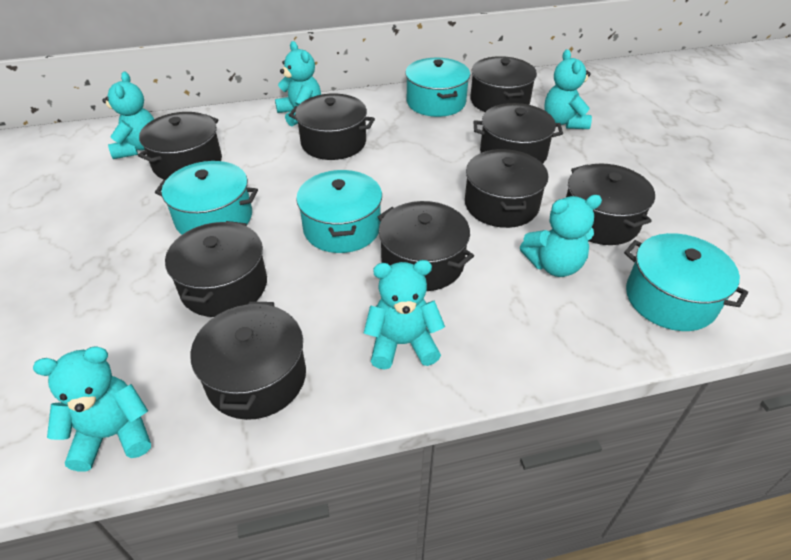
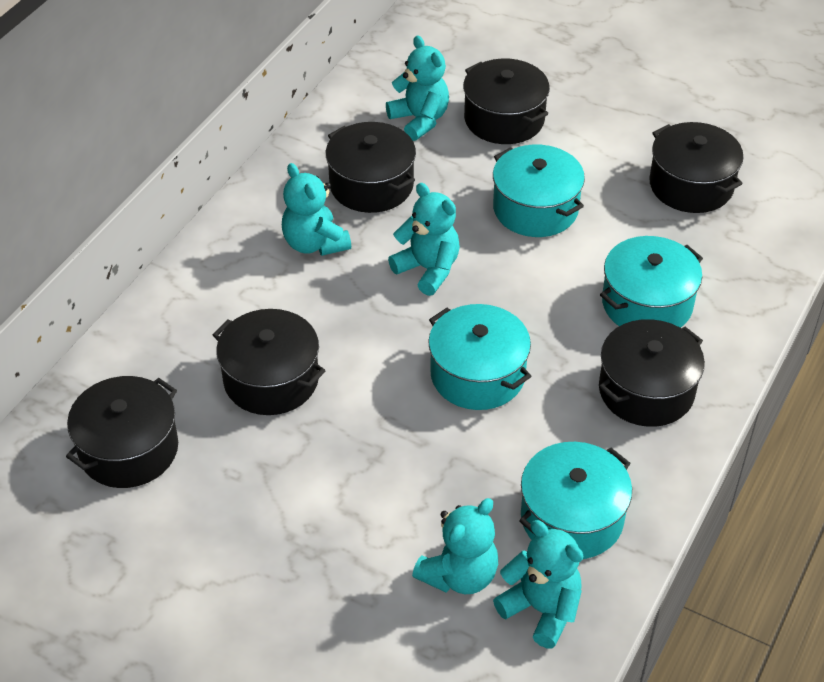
black pot: 9 -> 6
turquoise teddy bear: 6 -> 5

